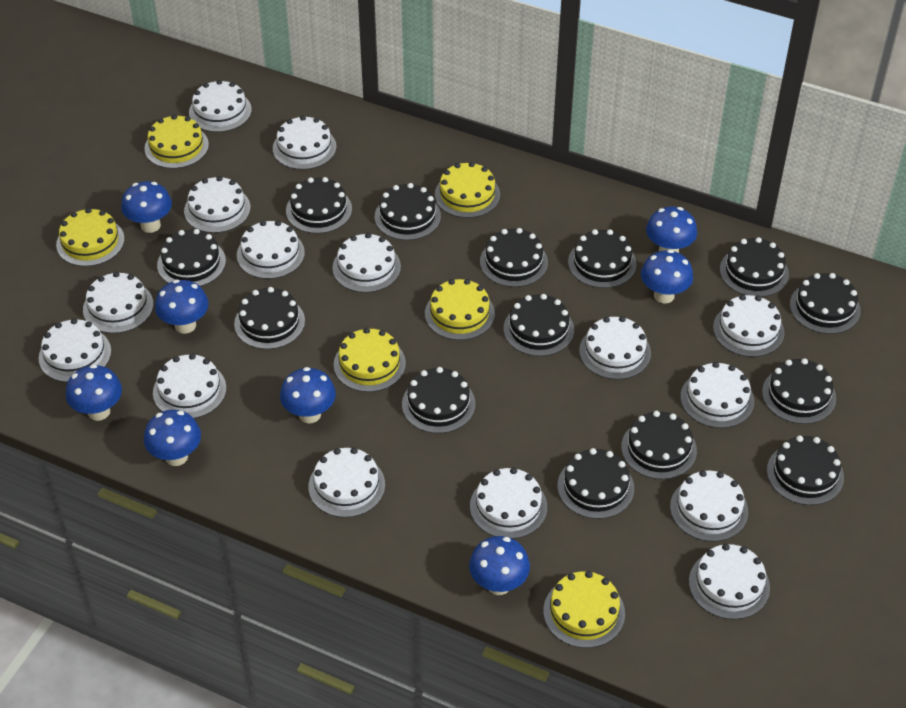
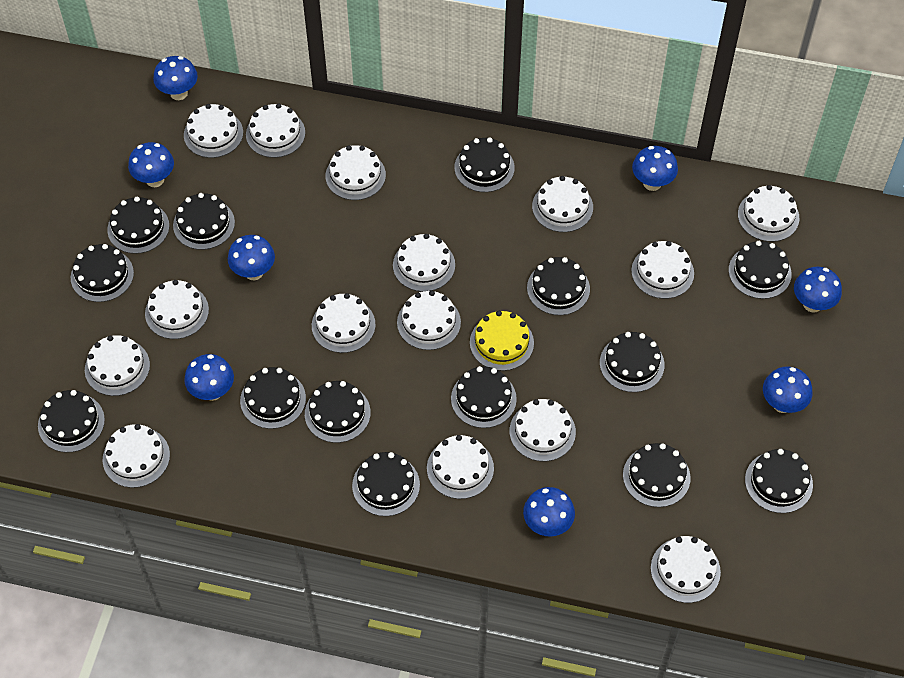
yellow cake: 6 -> 1

